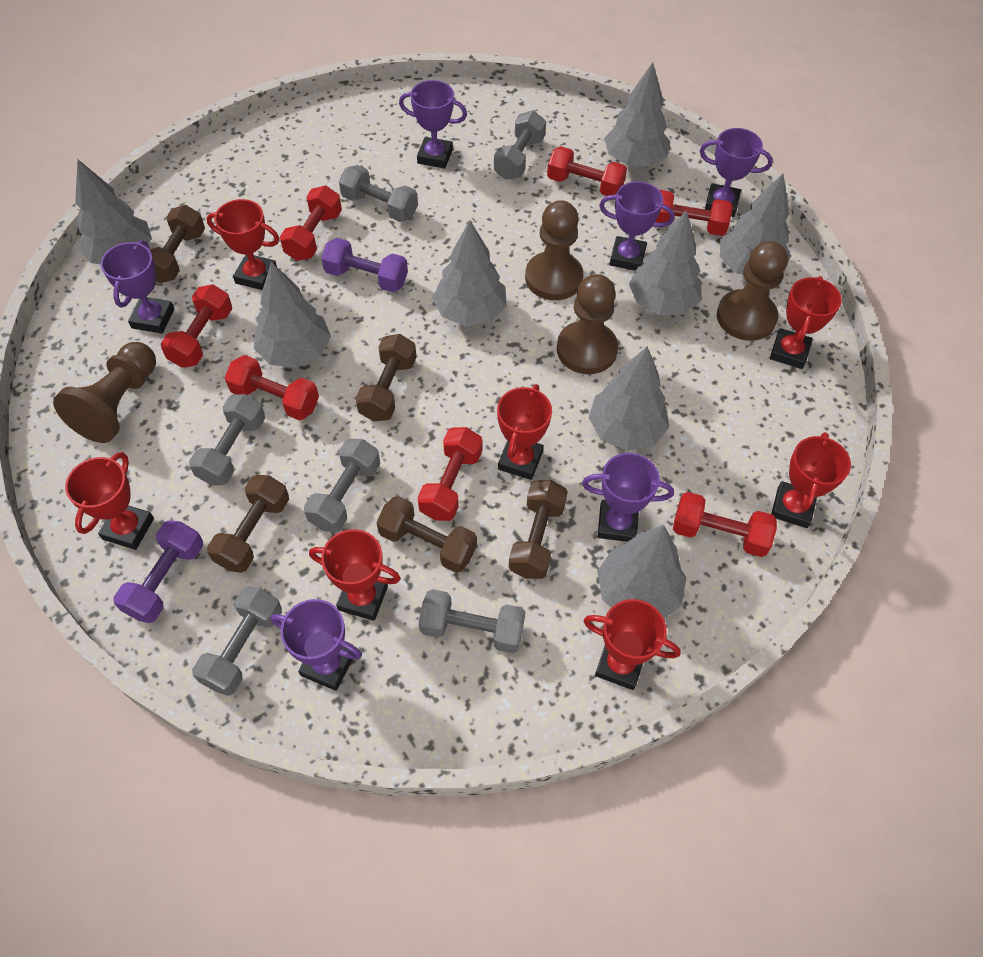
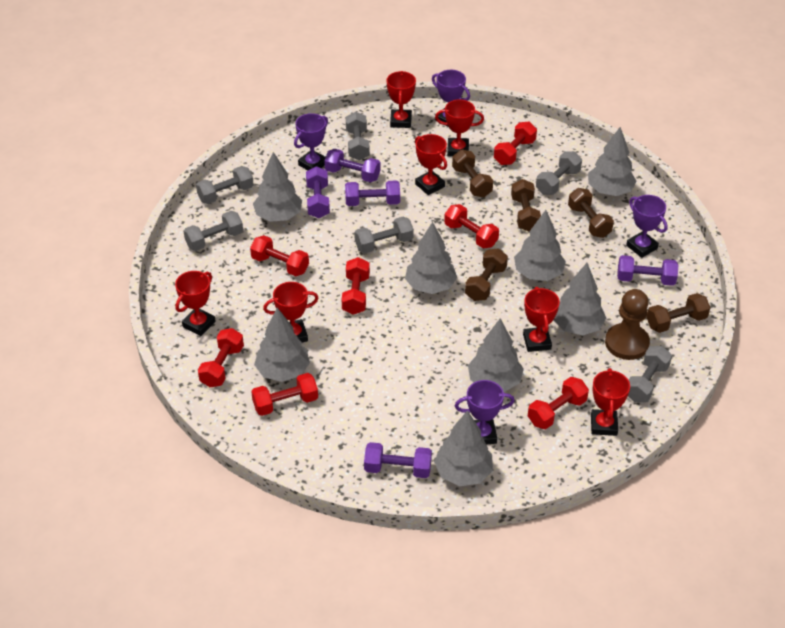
brown pawn: 4 -> 1
purple dumbbell: 2 -> 5
purple trophy: 6 -> 4

